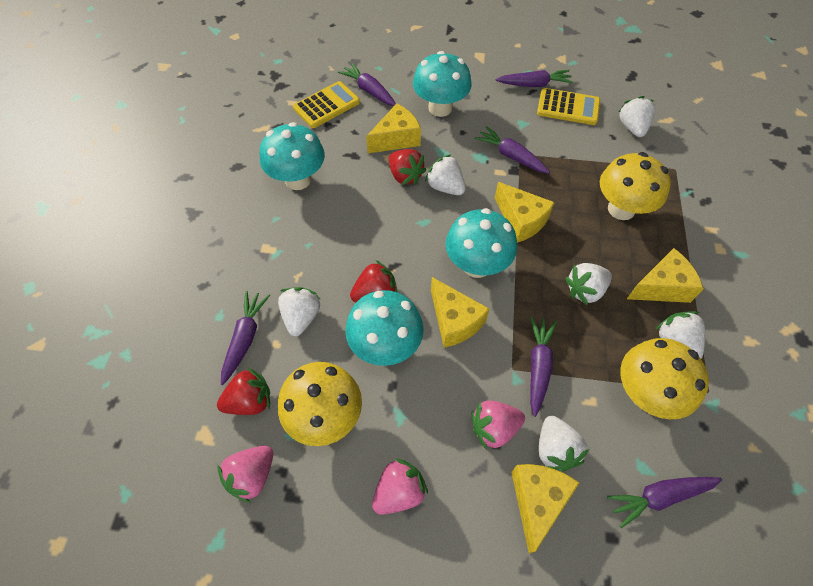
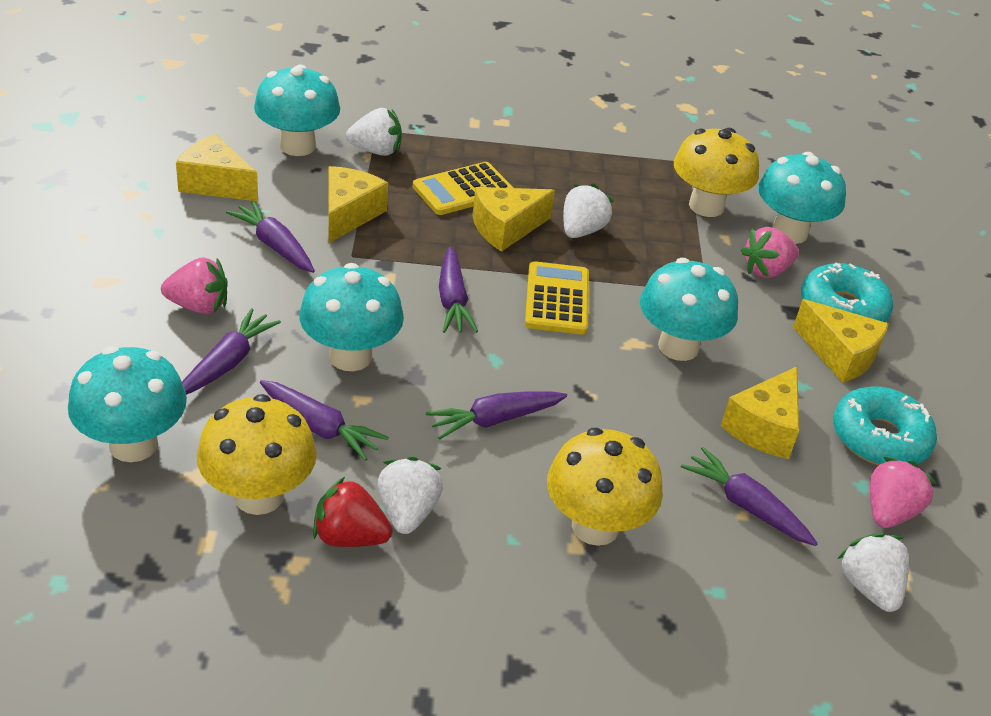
red strawberry: 3 -> 1
turquoise donut: 0 -> 2
turquoise mushroom: 4 -> 5
white strawberry: 6 -> 4

